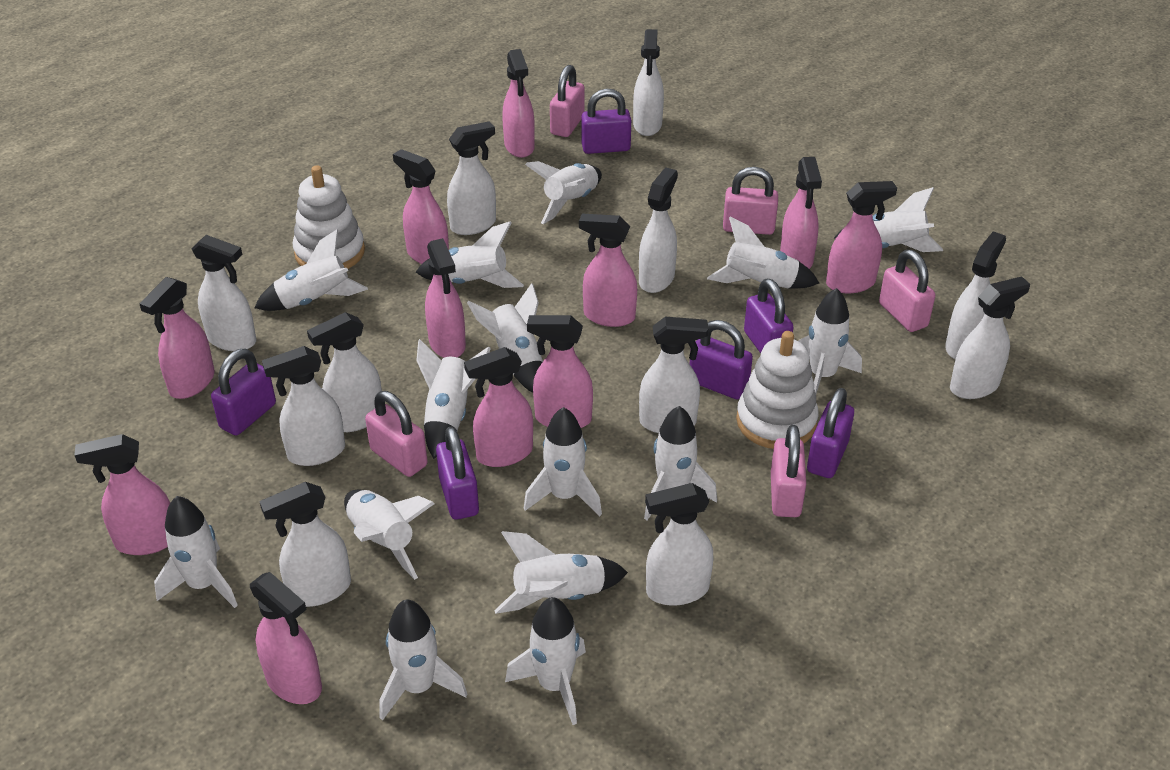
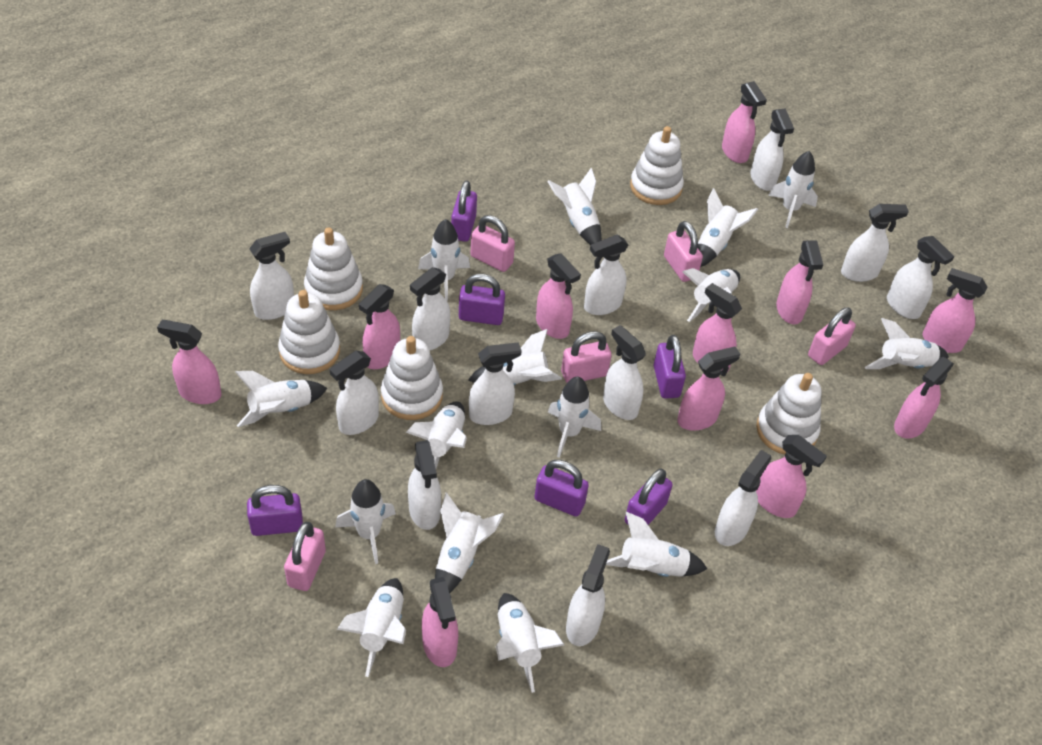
white spray bottle: 11 -> 12
white stacking toy: 2 -> 5

